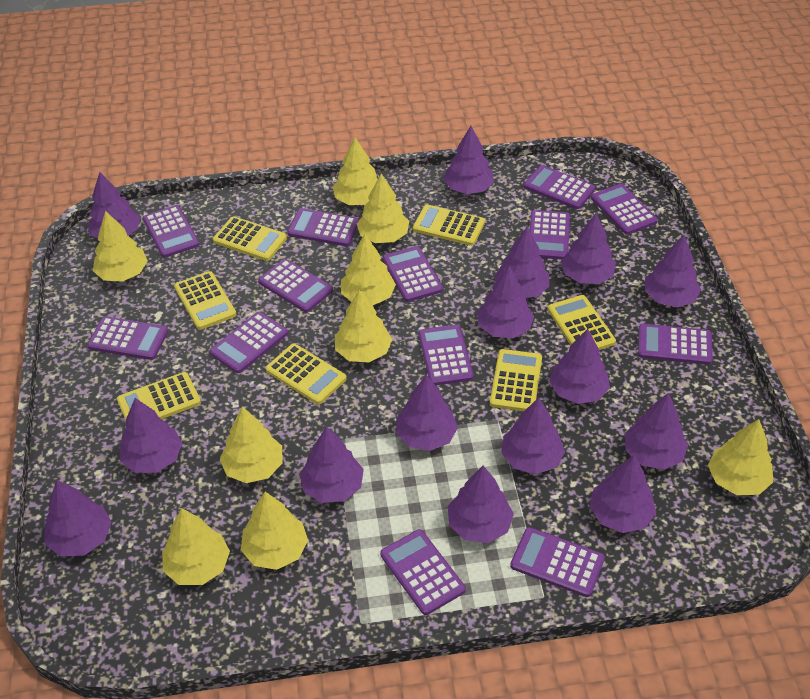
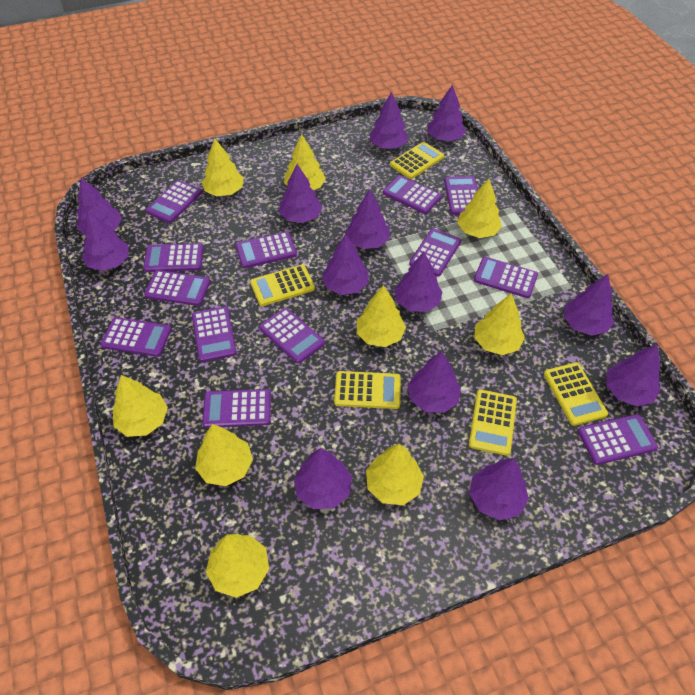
purple tree: 15 -> 13
yellow calculator: 7 -> 5

